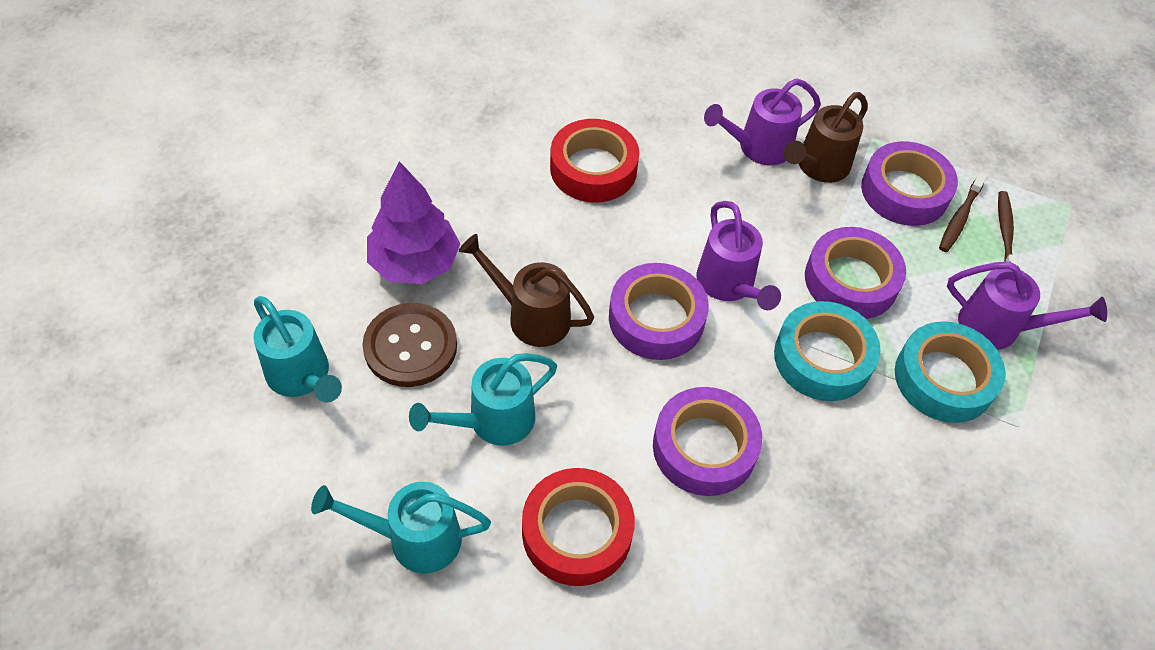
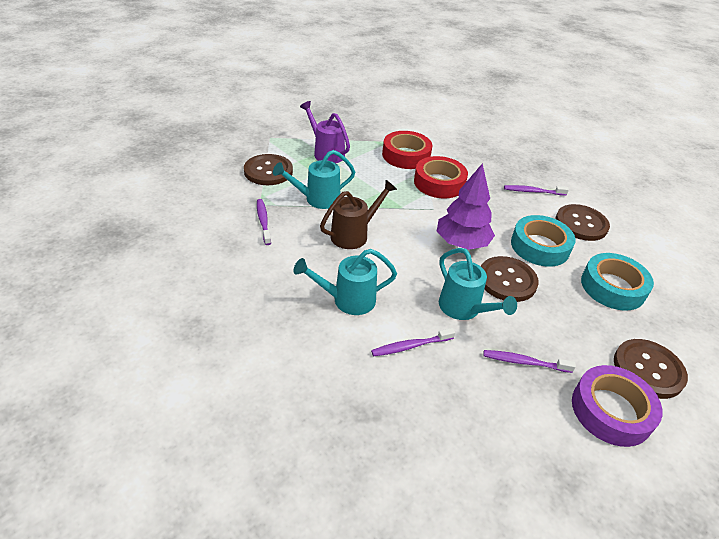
brown button: 1 -> 4
brown toothbrush: 2 -> 0
brown watering can: 2 -> 1
purple tape: 4 -> 1
purple toothbrush: 0 -> 4
purple watering can: 3 -> 1

